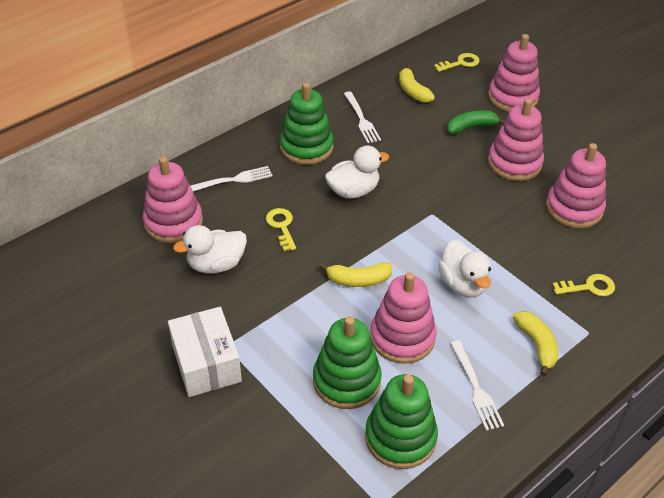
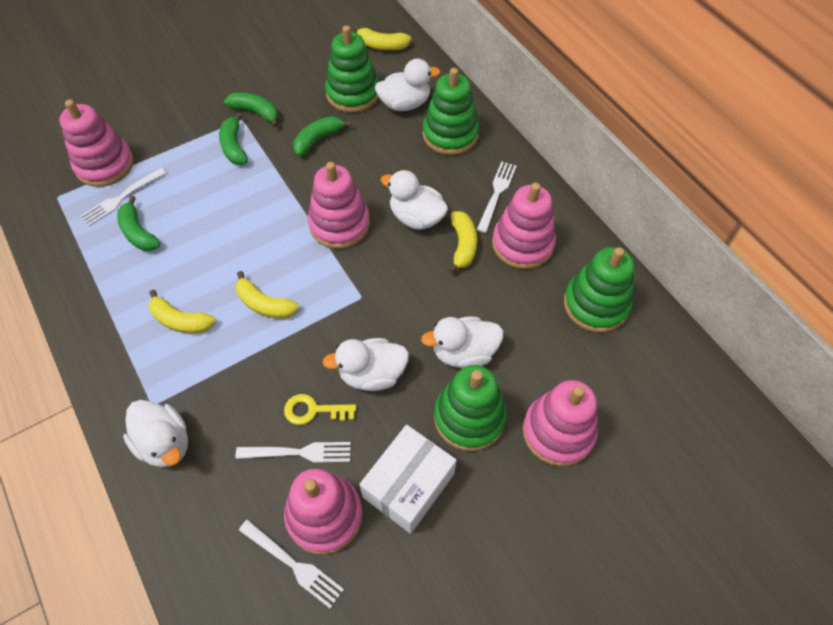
green banana: 1 -> 4
green stacking toy: 3 -> 4
white duck: 3 -> 5
white fork: 3 -> 4
yellow banana: 3 -> 4
yellow key: 3 -> 1

